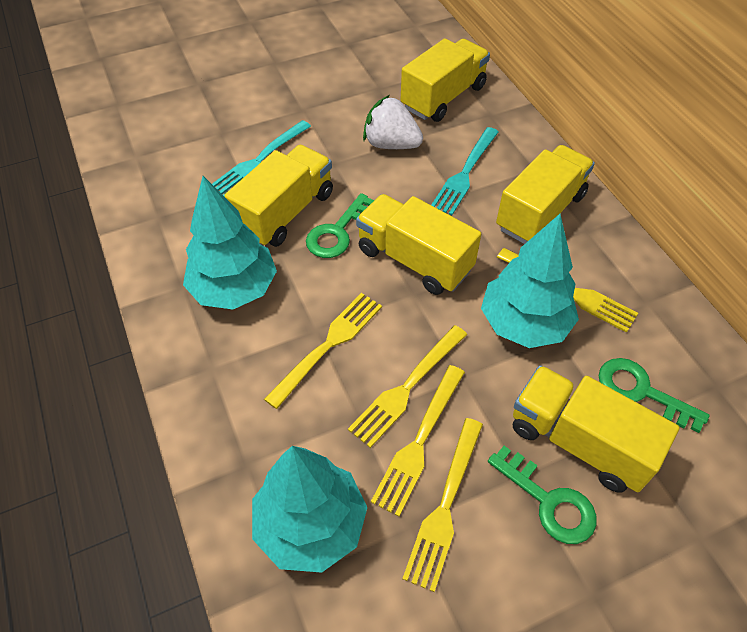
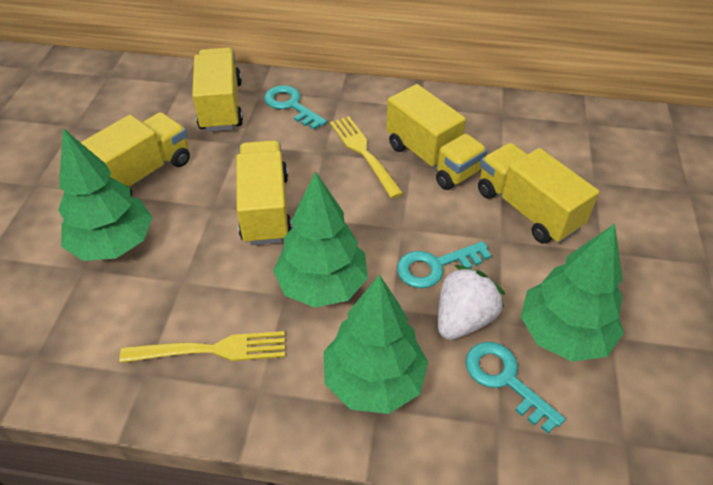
green key: 3 -> 0
green tree: 0 -> 4
turquoise fork: 2 -> 0
turquoise key: 0 -> 3
turquoise tree: 3 -> 0
yellow fork: 5 -> 2

